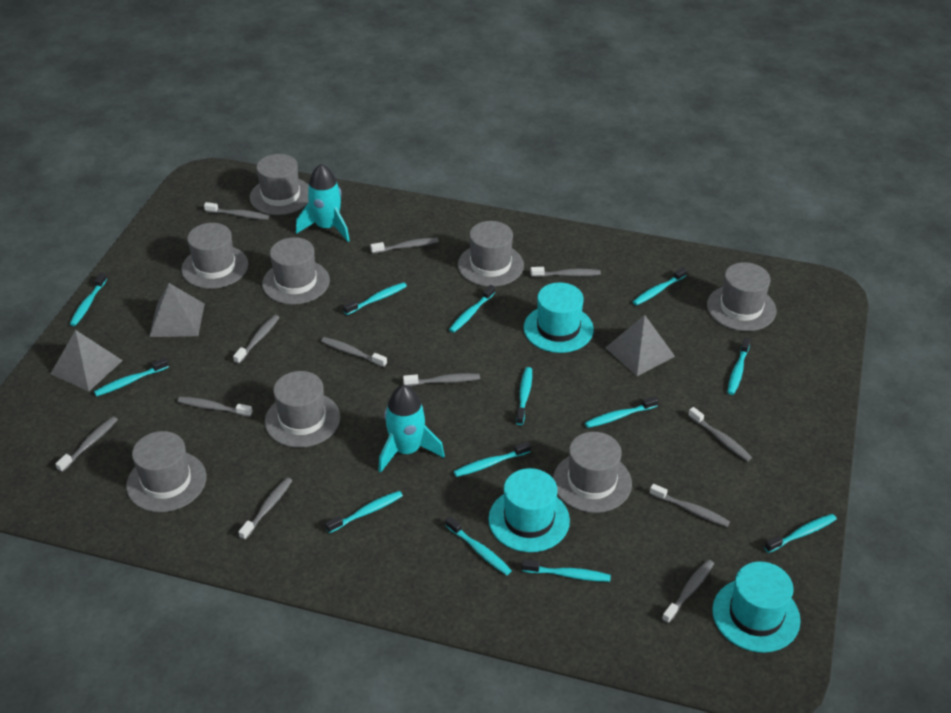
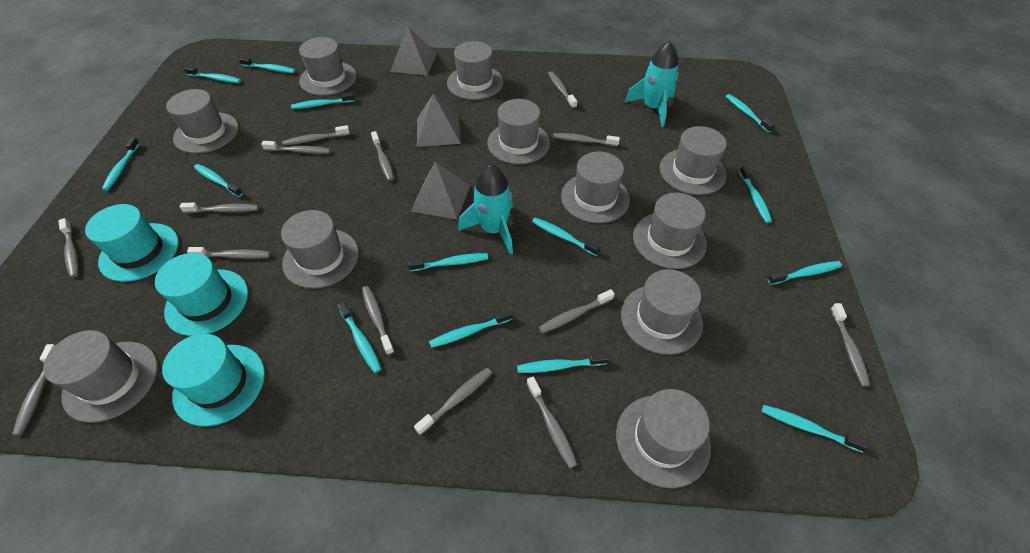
grey hat: 8 -> 11
grey toothbrush: 12 -> 14
turquoise toothbrush: 13 -> 14

